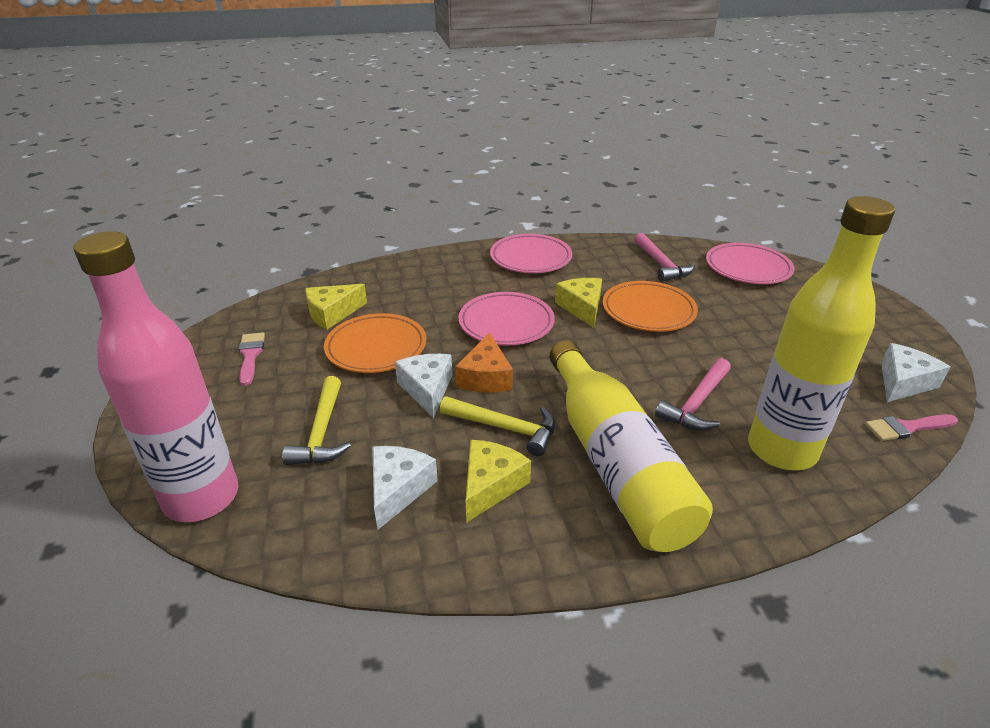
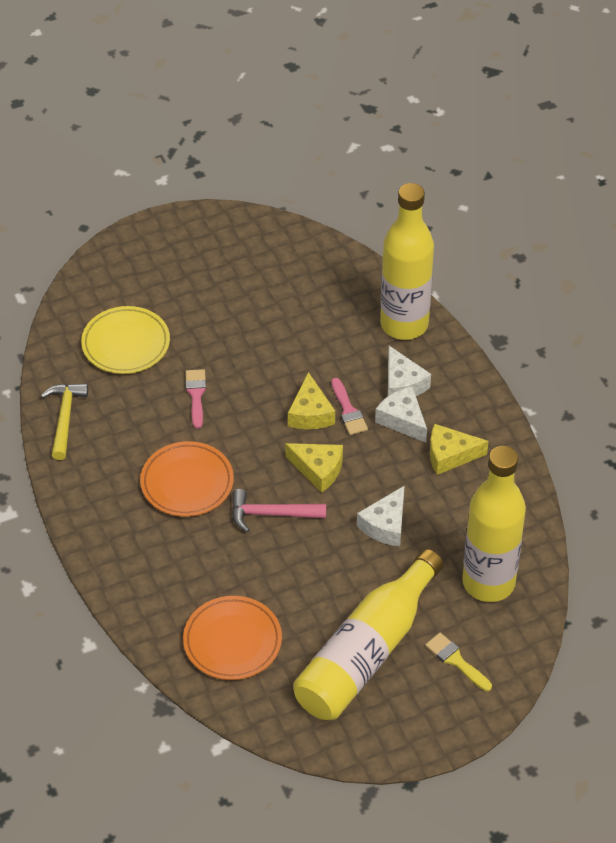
orange cheese: 1 -> 0
pink bottle: 1 -> 0
pink hammer: 2 -> 1
pink plate: 3 -> 0
yellow bottle: 2 -> 3
yellow brush: 0 -> 1
yellow hammer: 2 -> 1
yellow plate: 0 -> 1

